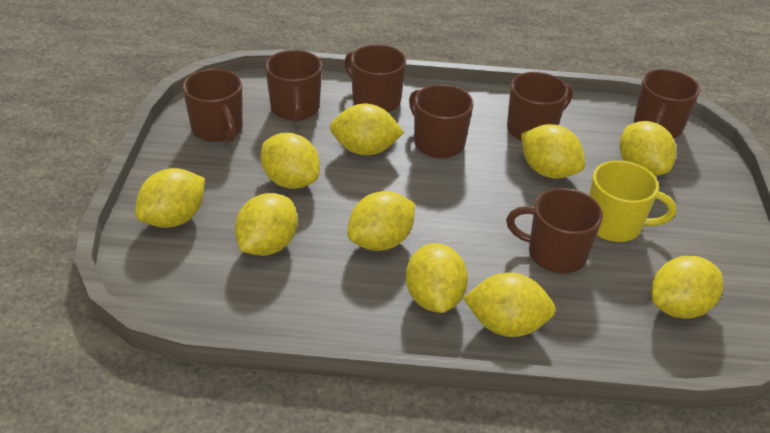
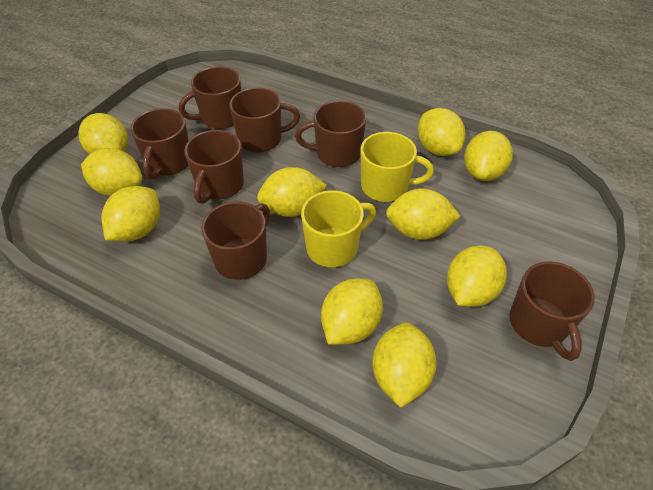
yellow mug: 1 -> 2

